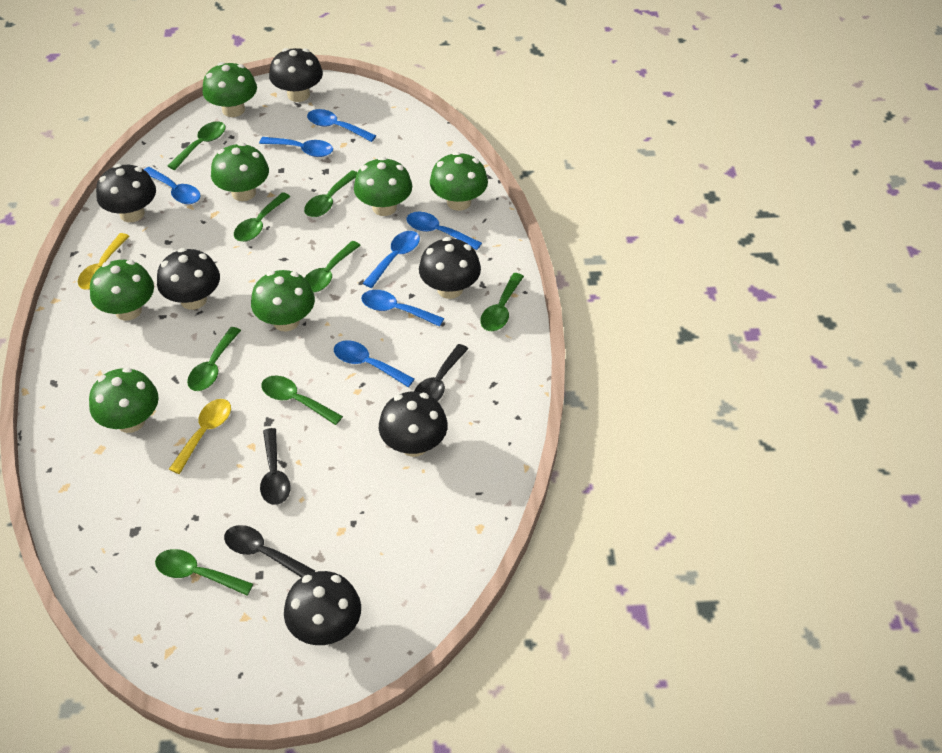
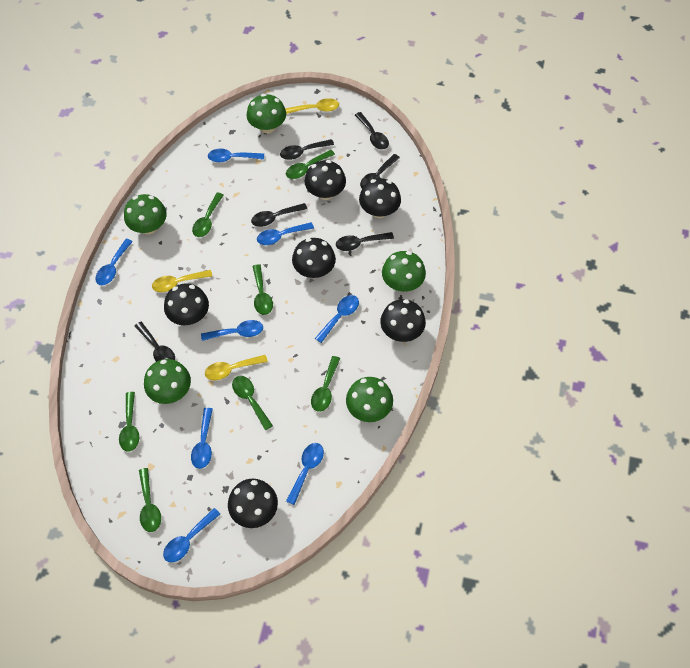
black spoon: 3 -> 6
blue spoon: 7 -> 8
green mushroom: 7 -> 5
green spoon: 8 -> 7
yellow spoon: 2 -> 3

